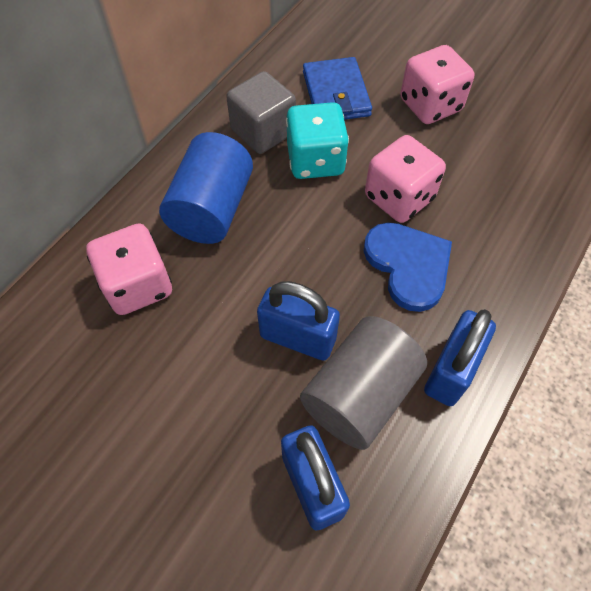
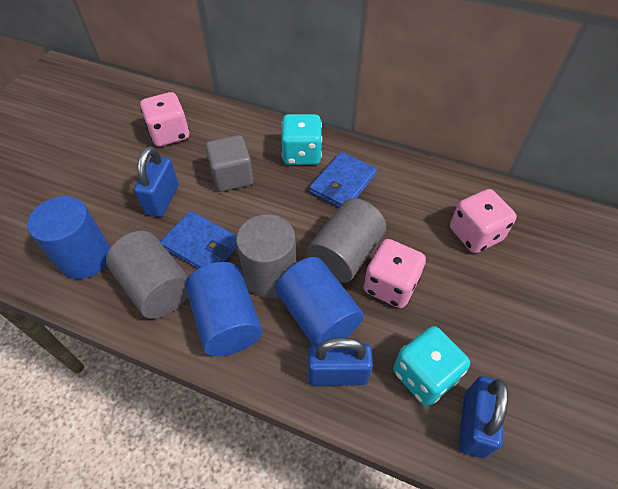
blue cylinder: 1 -> 3
blue heart: 1 -> 0
blue wallet: 1 -> 2
grey cylinder: 1 -> 3
turquoise dice: 1 -> 2

